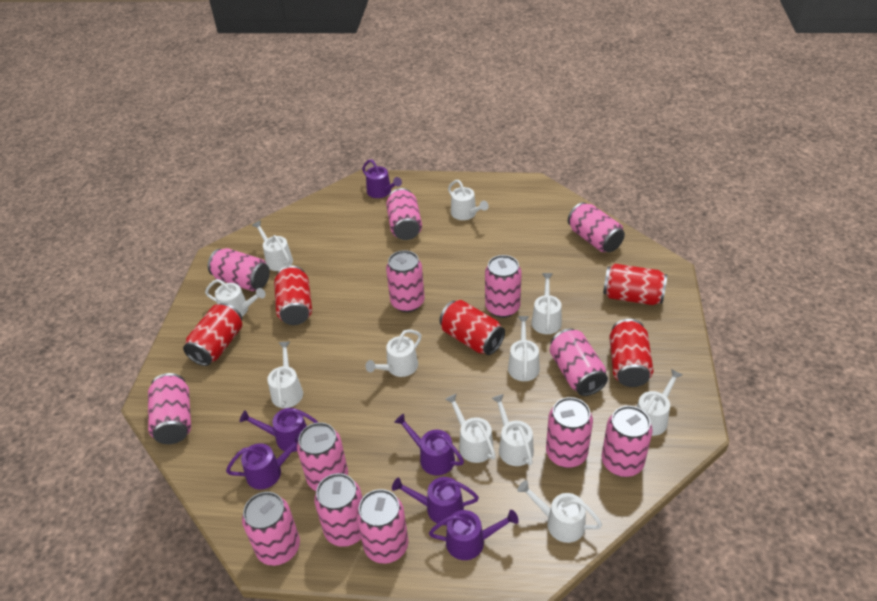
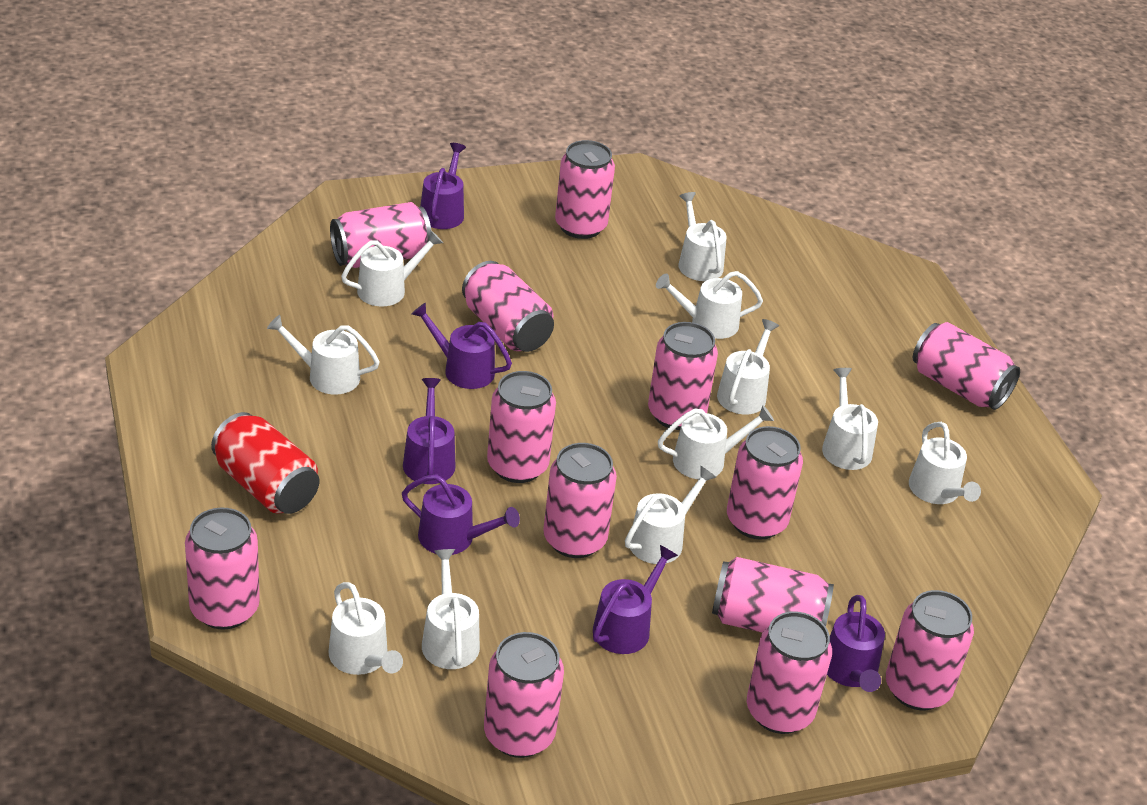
red can: 5 -> 1

